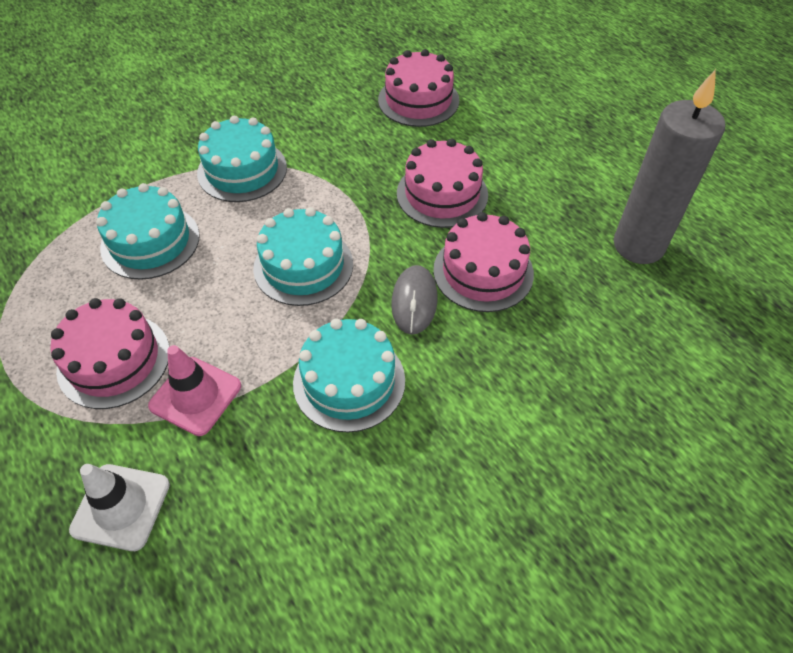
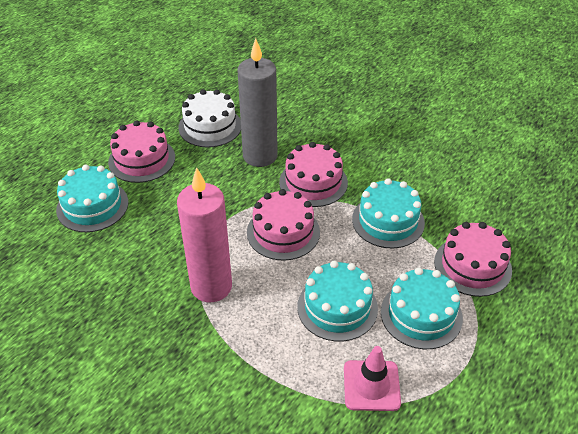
grey mouse: 1 -> 0
pink candle: 0 -> 1
white cake: 0 -> 1
white traffic cone: 1 -> 0

